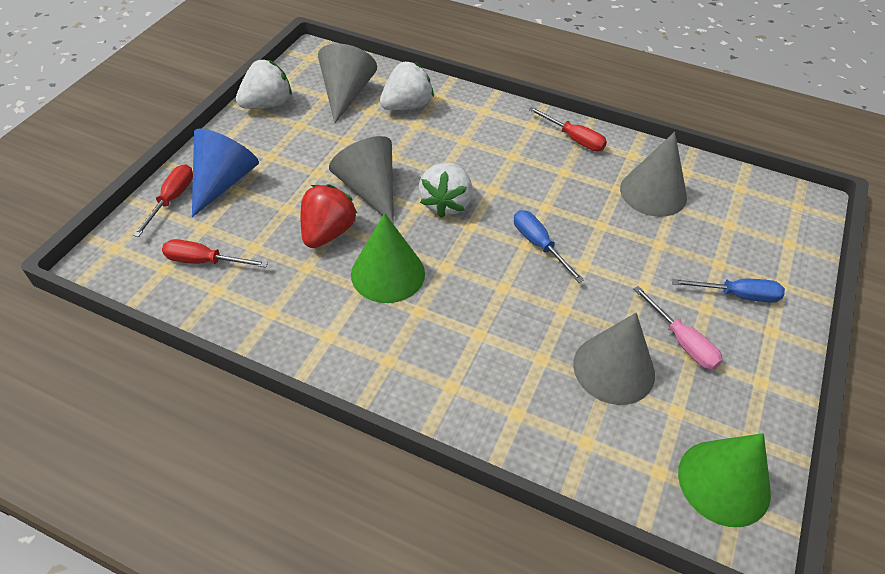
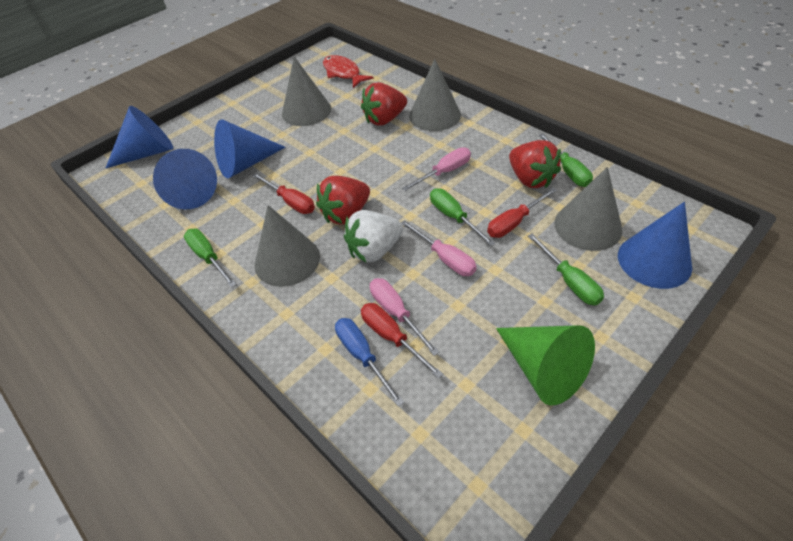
blue cone: 1 -> 4
blue screwdriver: 2 -> 1
green cone: 2 -> 1
green screwdriver: 0 -> 4
pink screwdriver: 1 -> 3
red fish: 0 -> 1
red strawberry: 1 -> 3
white strawberry: 3 -> 1

